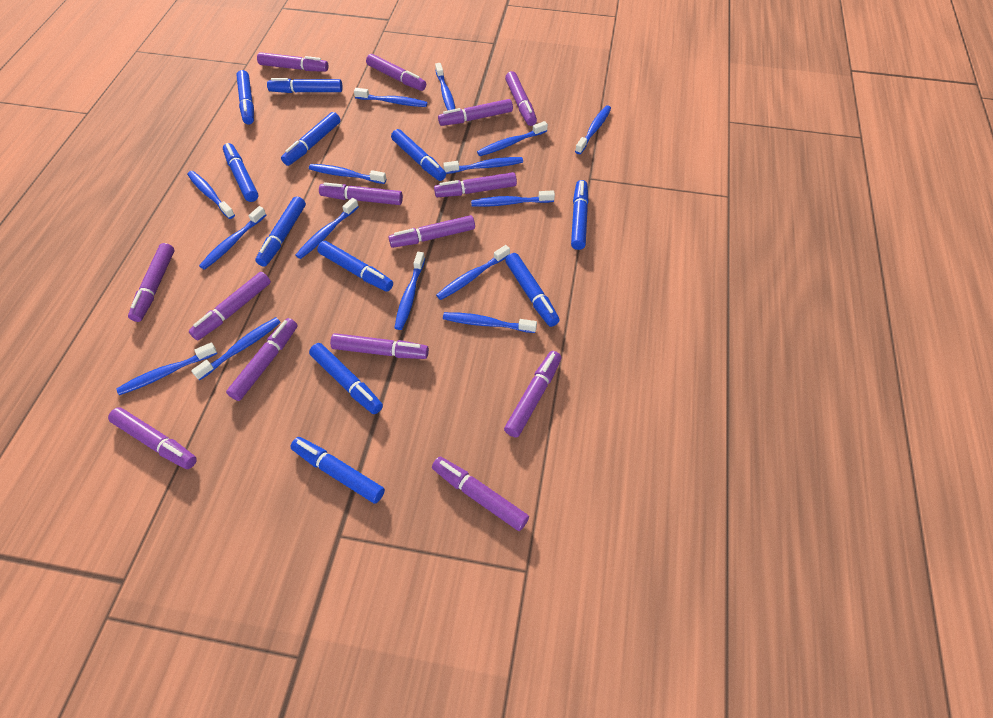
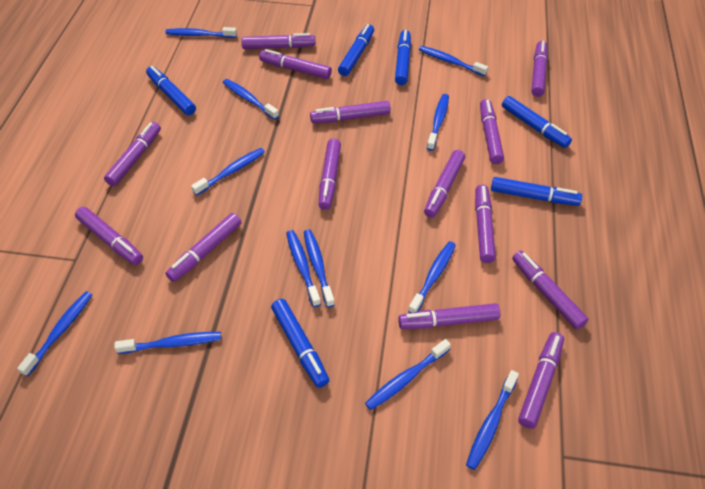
blue marker: 11 -> 6
blue toothbrush: 15 -> 12

